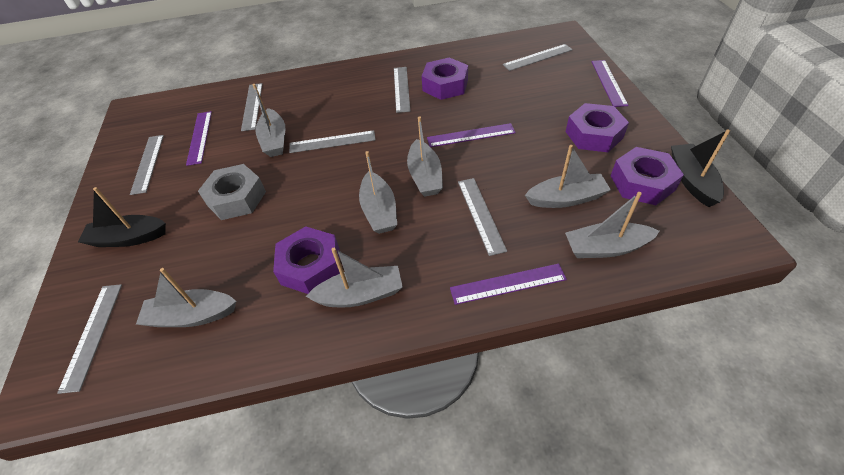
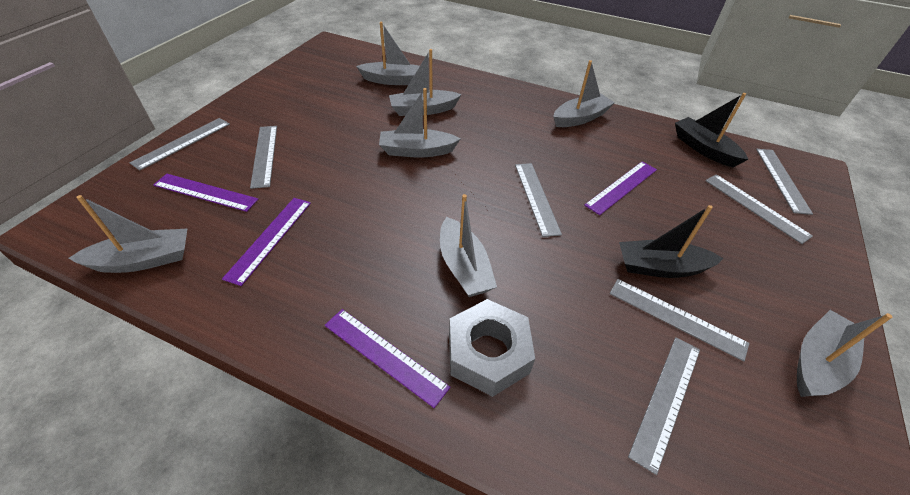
purple nut: 4 -> 0

